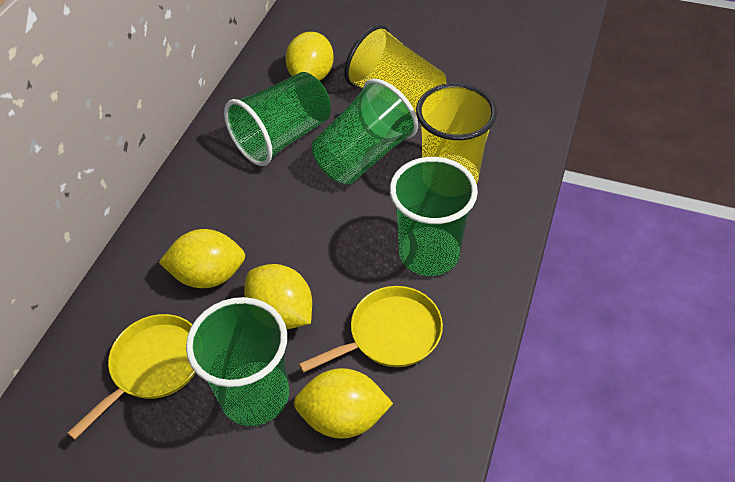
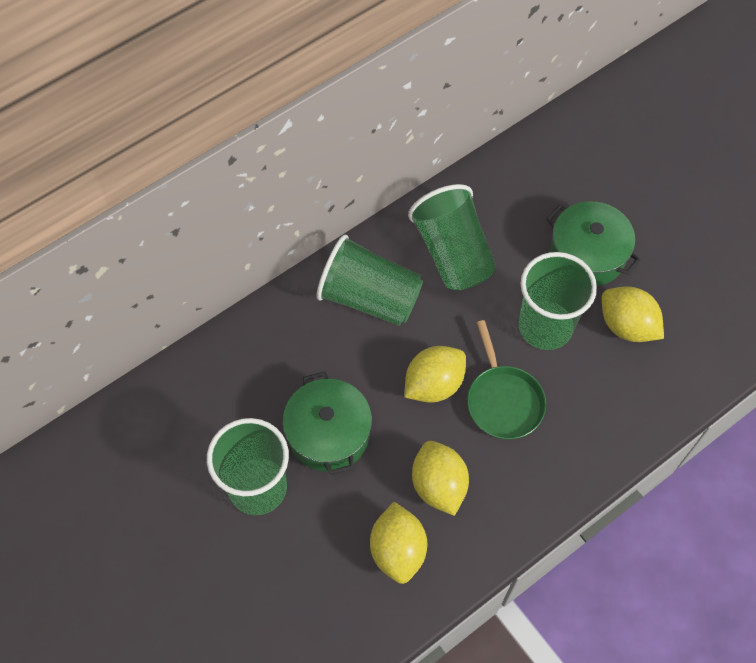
green pan: 0 -> 1
green pot: 0 -> 2
yellow cup: 2 -> 0
yellow pan: 2 -> 0

